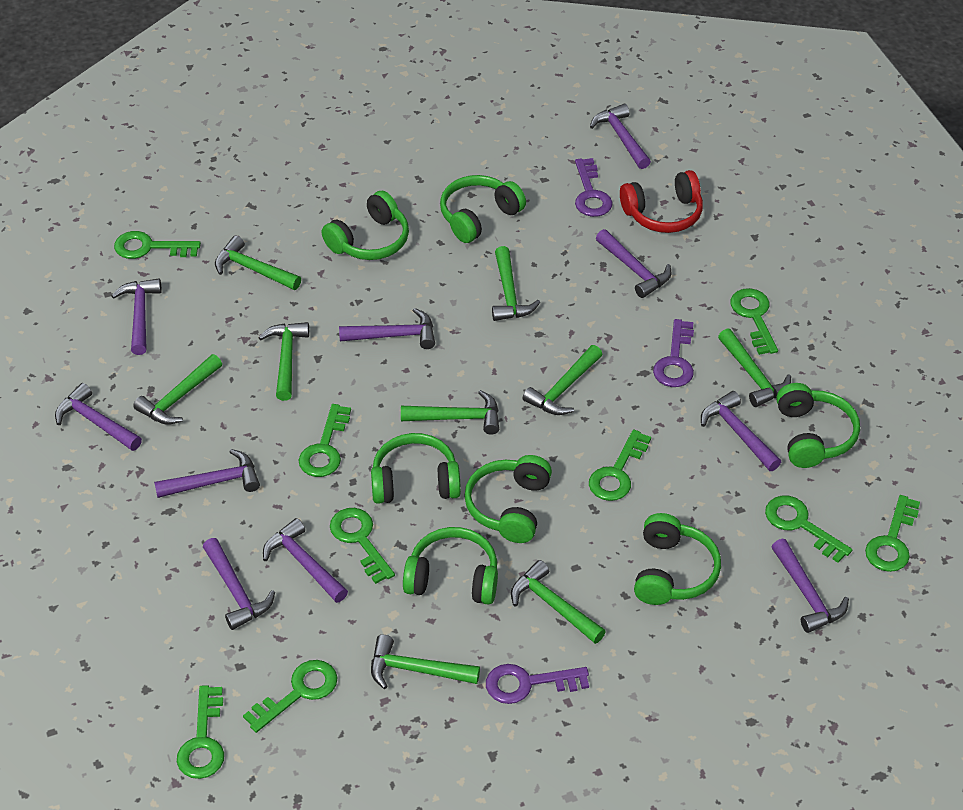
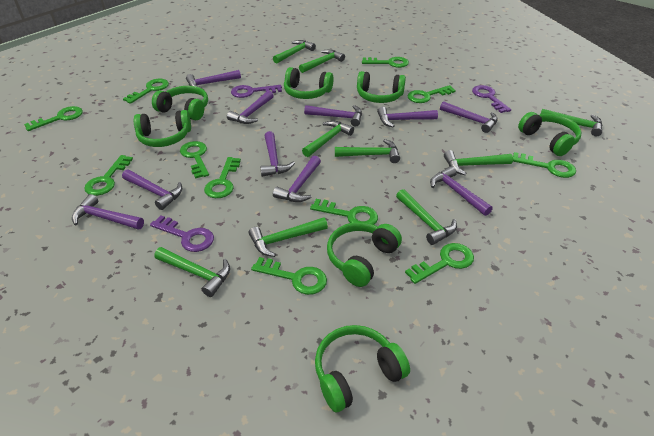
green key: 9 -> 11
red headphones: 1 -> 0

